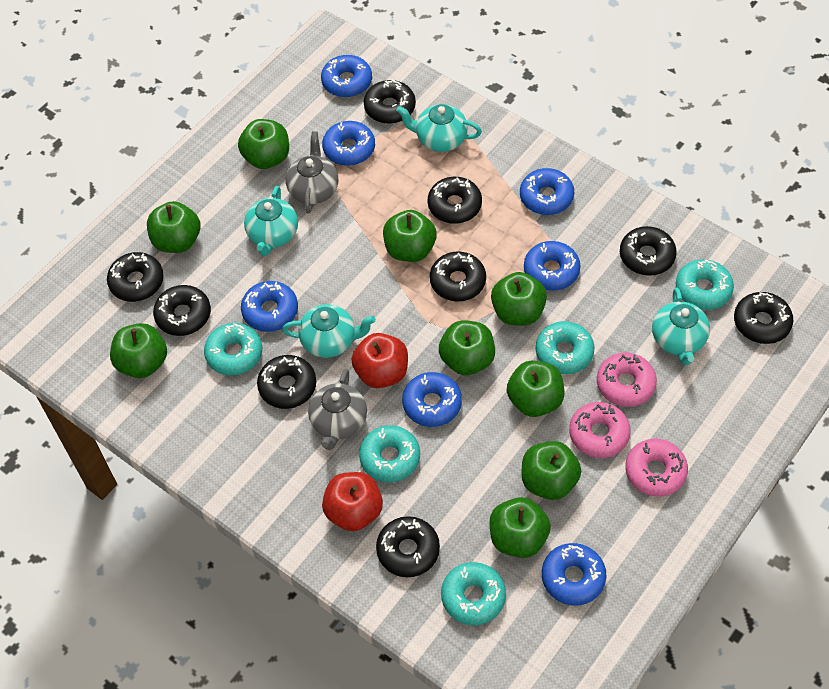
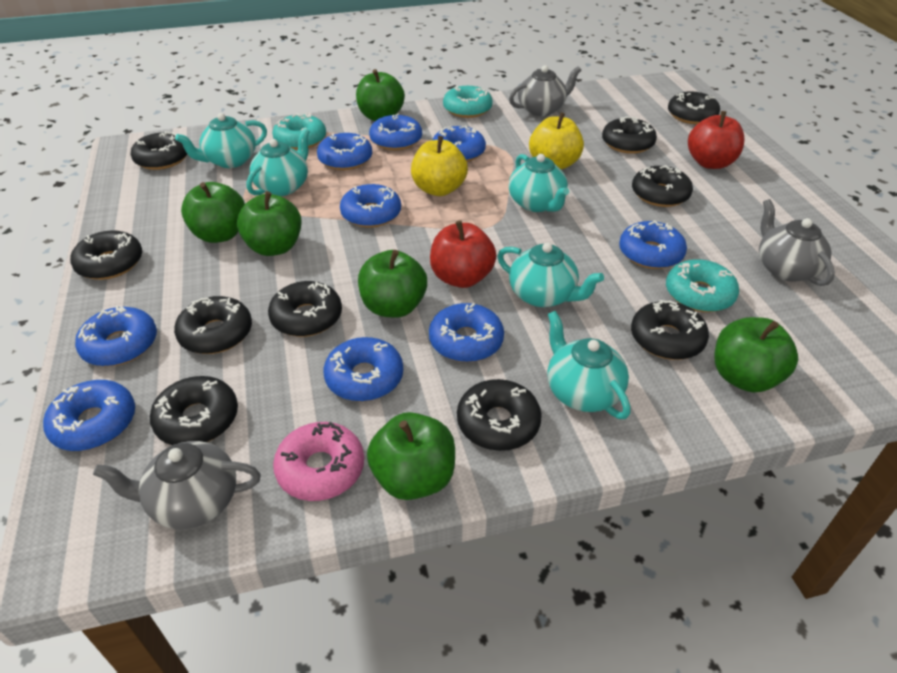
black donut: 9 -> 10
blue donut: 7 -> 9
green apple: 9 -> 6
grey teapot: 2 -> 3
pink donut: 3 -> 1
turquoise donut: 5 -> 3
turquoise teapot: 4 -> 5
yellow apple: 0 -> 2

